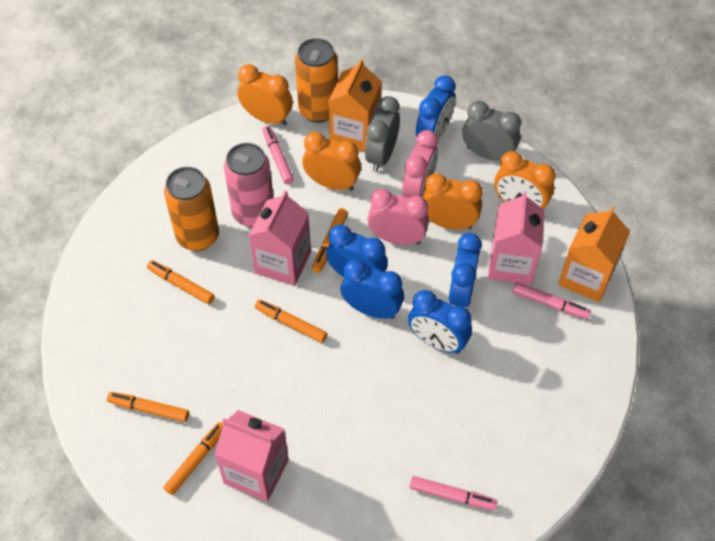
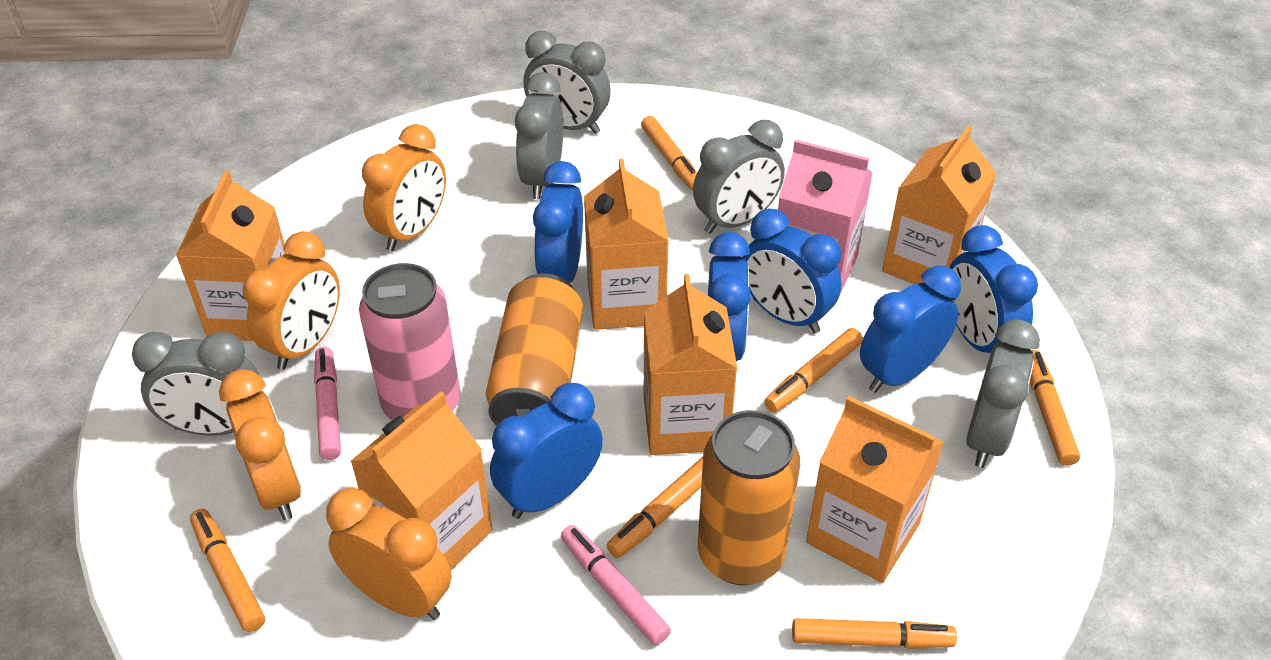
blue clock: 5 -> 6
grey clock: 2 -> 5
orange carton: 2 -> 6
orange marker: 5 -> 6
pink carton: 3 -> 1
pink clock: 2 -> 0
pink marker: 3 -> 2

